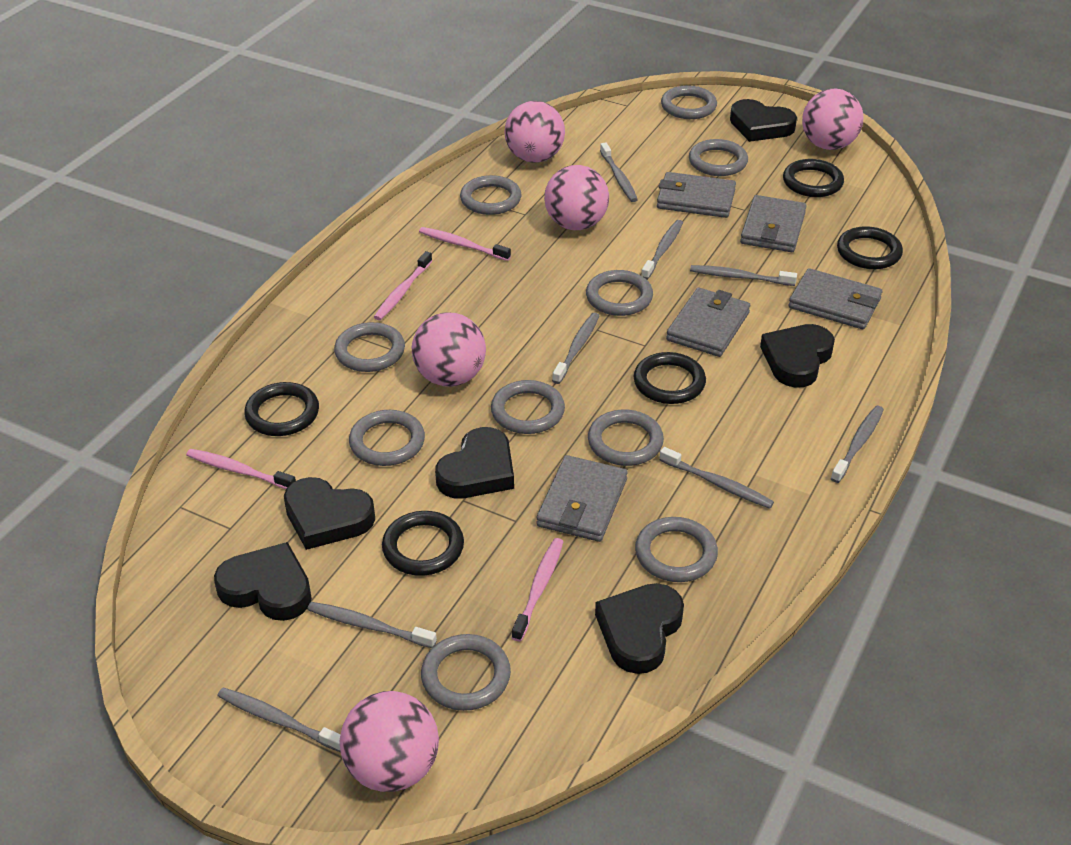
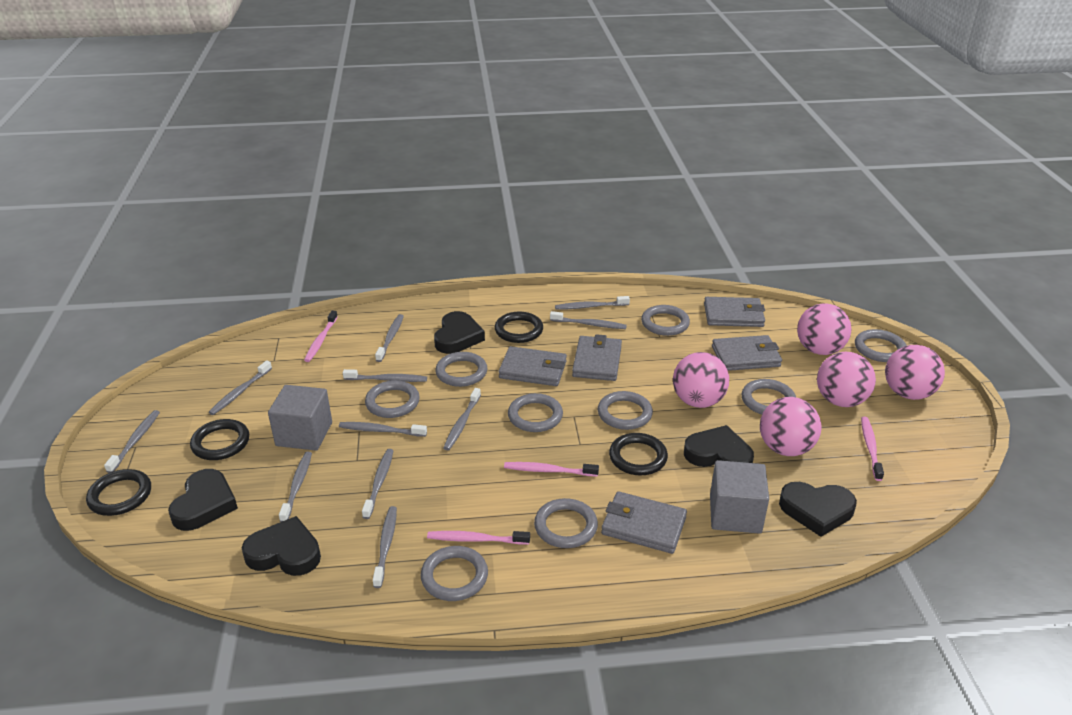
black heart: 6 -> 5
black ring: 5 -> 4
grey cube: 0 -> 2
grey ring: 10 -> 9
grey toothbrush: 8 -> 11

